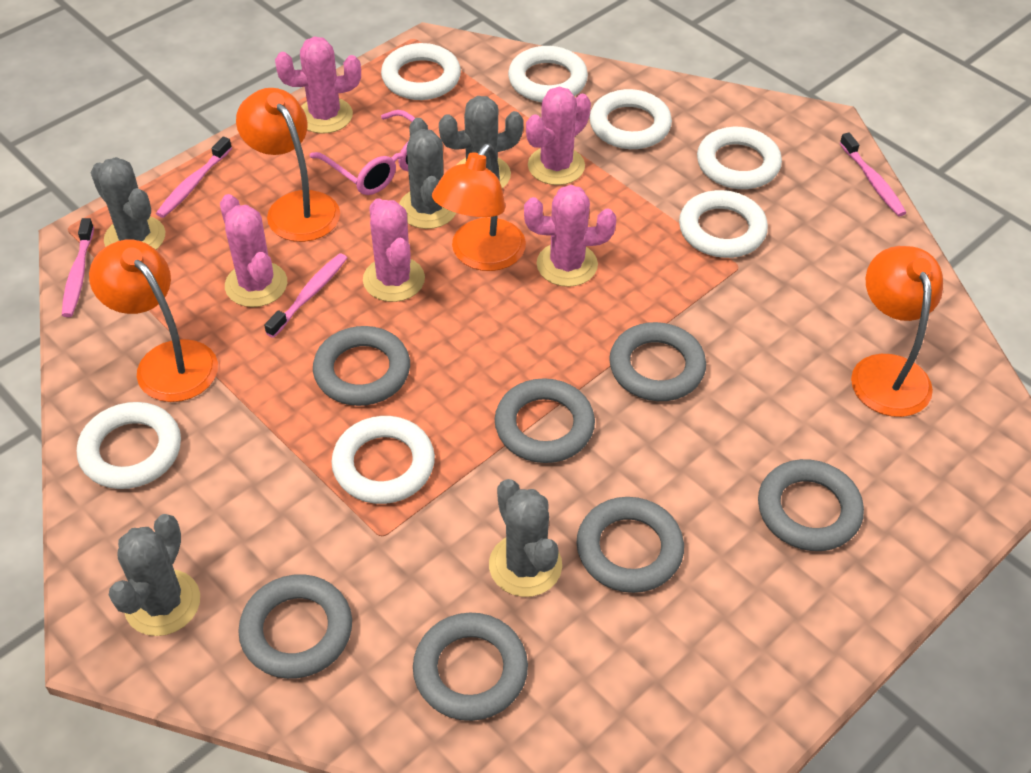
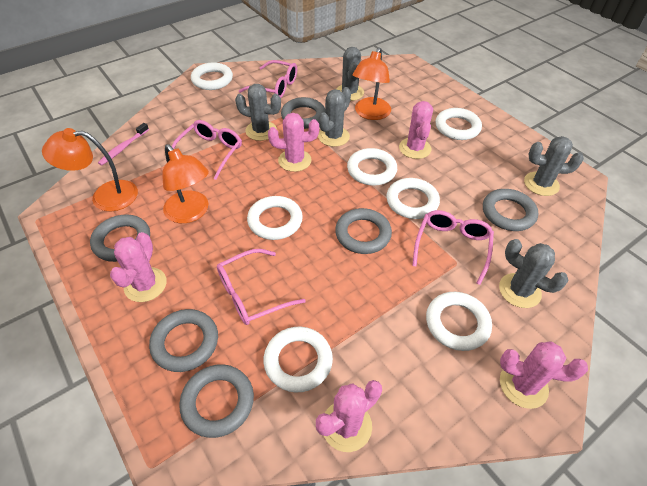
grey ring: 7 -> 6
orange lamp: 4 -> 3
pink glasses: 1 -> 4
pink toothbrush: 4 -> 1

